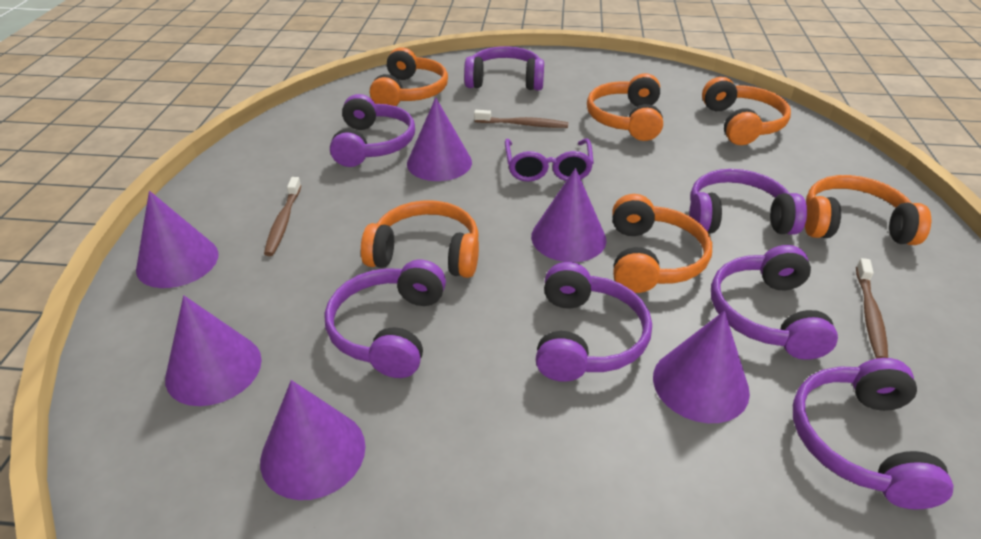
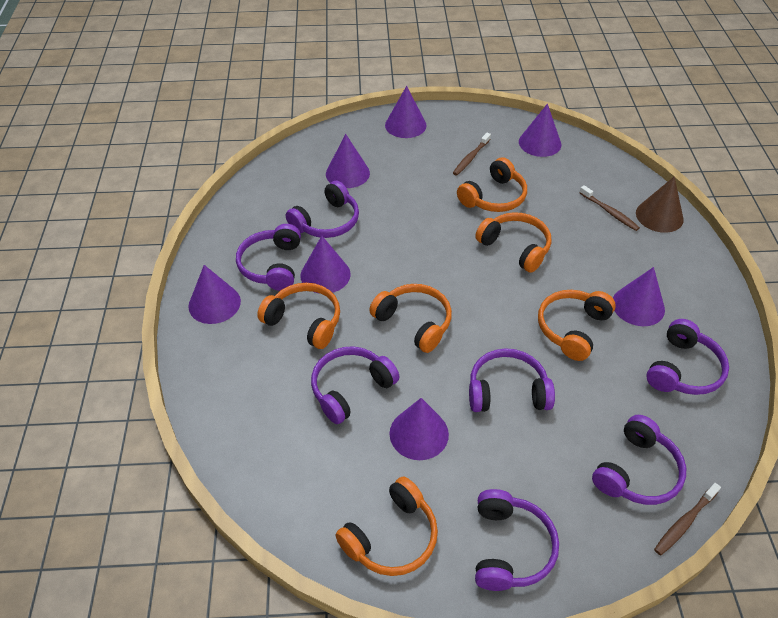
brown cone: 0 -> 1
purple cone: 6 -> 7
purple glasses: 1 -> 0

